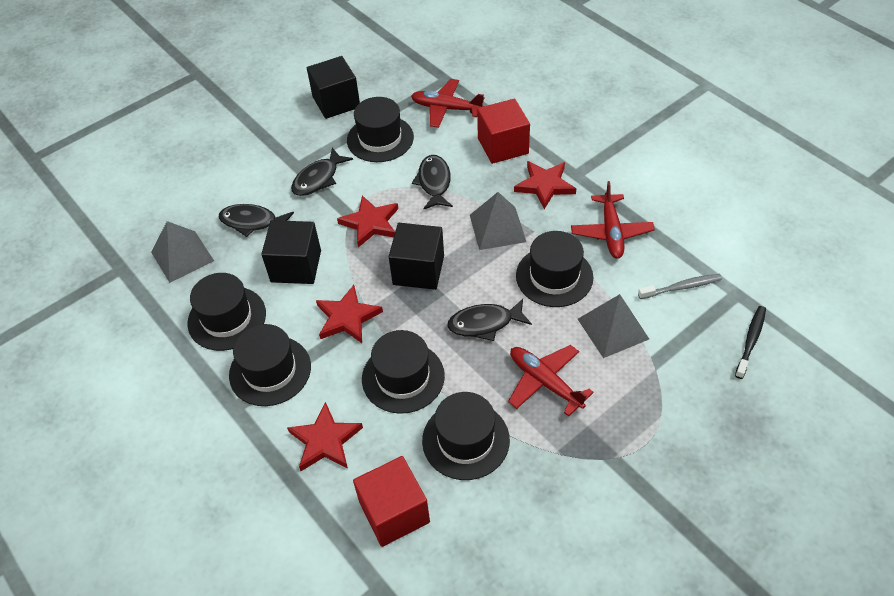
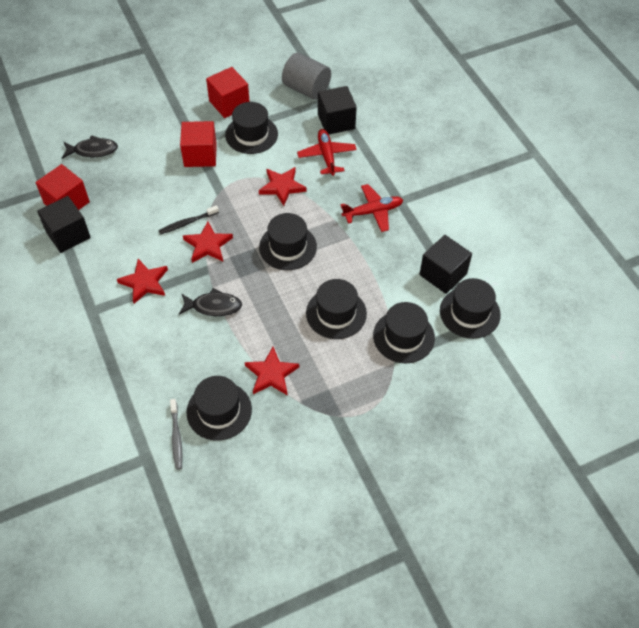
black fish: 4 -> 2
grey cylinder: 0 -> 1
grey pyramid: 3 -> 0
red cube: 2 -> 3
red plane: 3 -> 2

